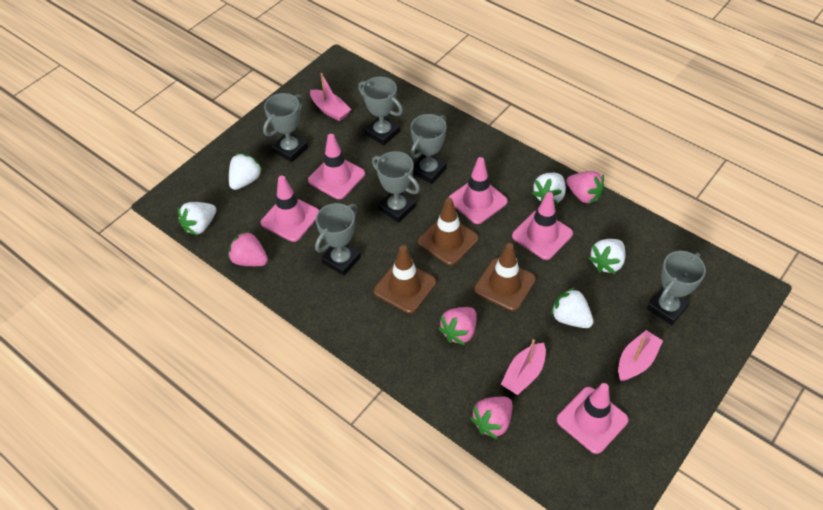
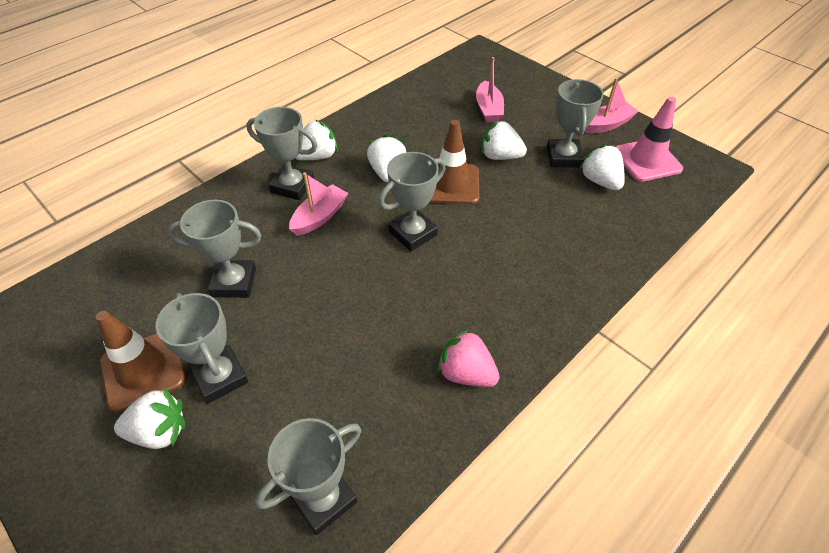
brown traffic cone: 3 -> 2
pink strawberry: 4 -> 1
pink traffic cone: 5 -> 1

